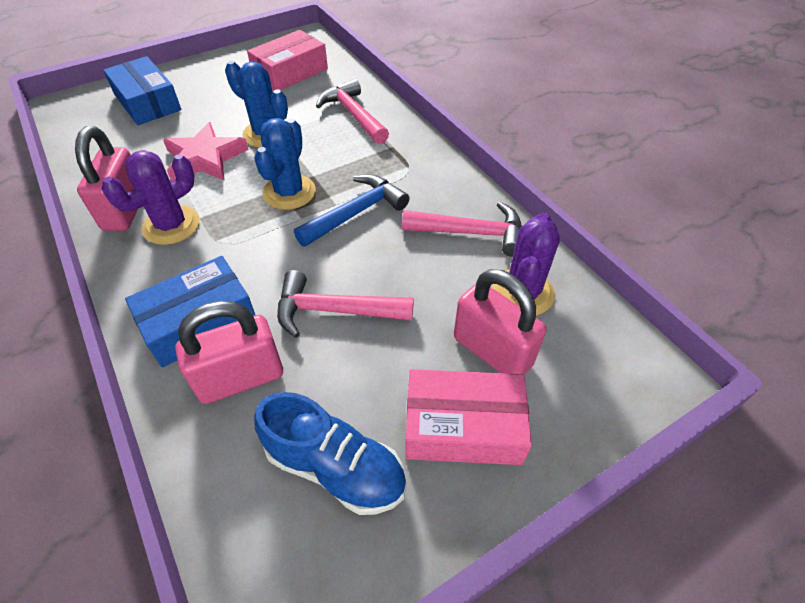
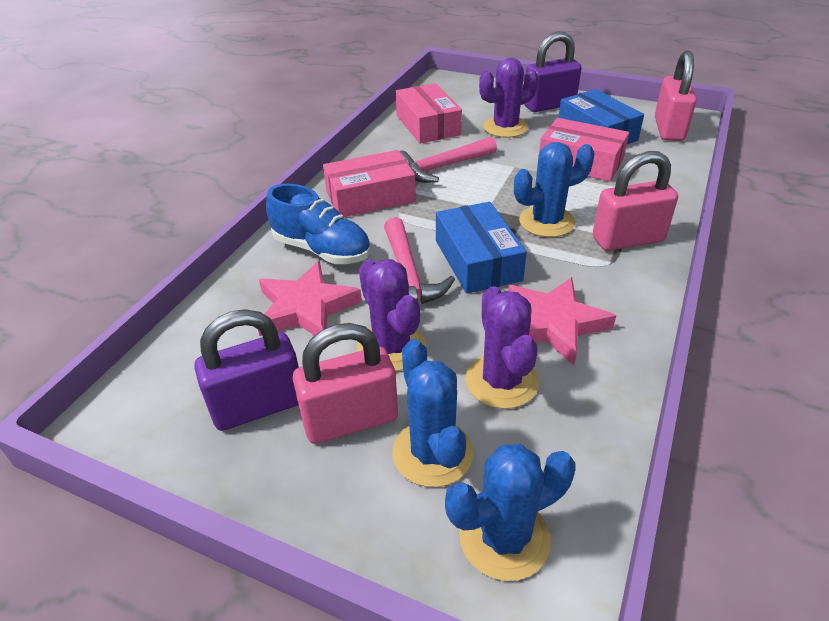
blue cactus: 2 -> 3
blue hammer: 1 -> 0
pink box: 2 -> 3
pink hammer: 3 -> 2
pink star: 1 -> 2
purple cactus: 2 -> 3
purple padlock: 0 -> 2

